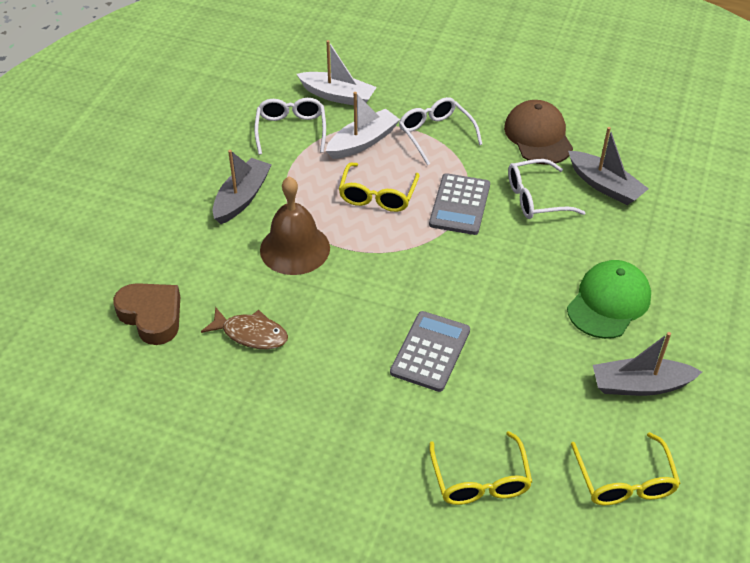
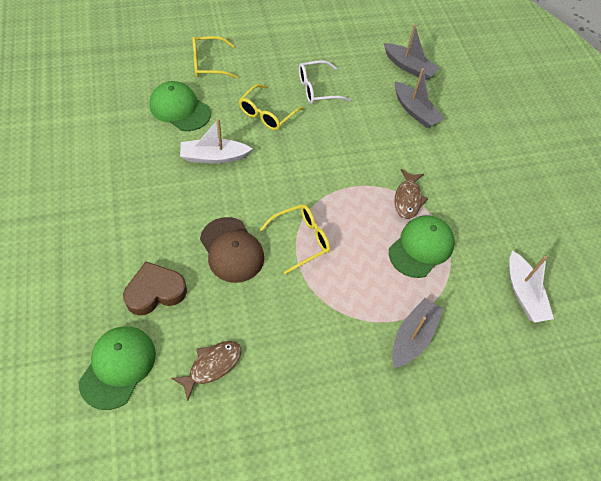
brown bell: 1 -> 0
brown fish: 1 -> 2
green cap: 1 -> 3
grey calculator: 2 -> 0
white glasses: 3 -> 1

